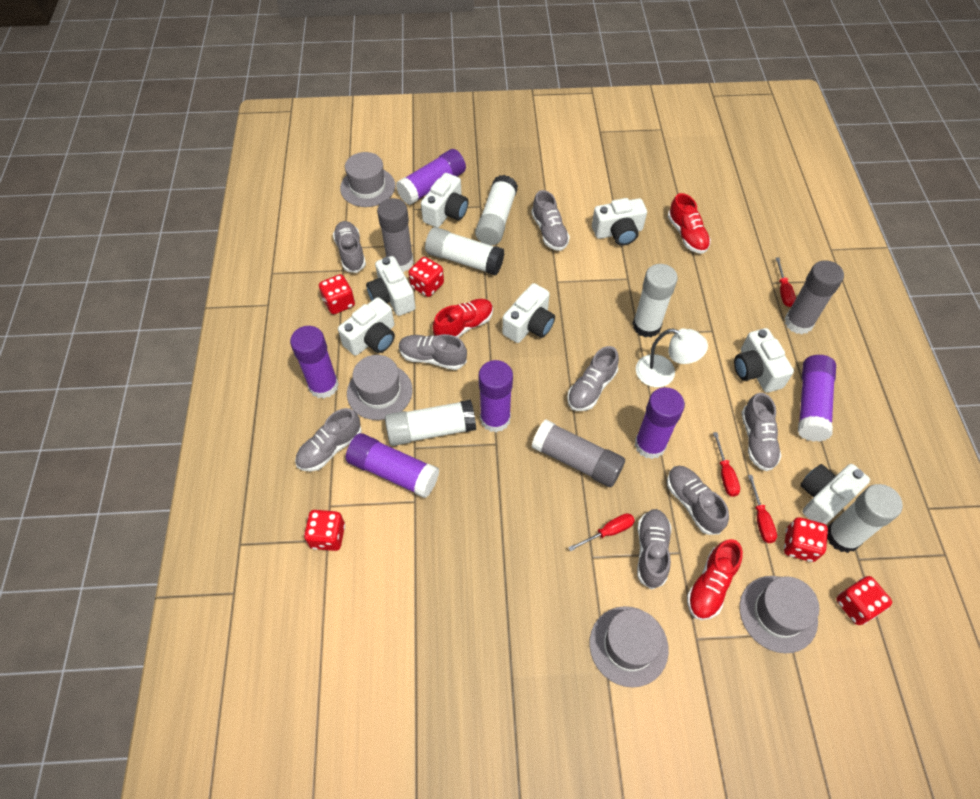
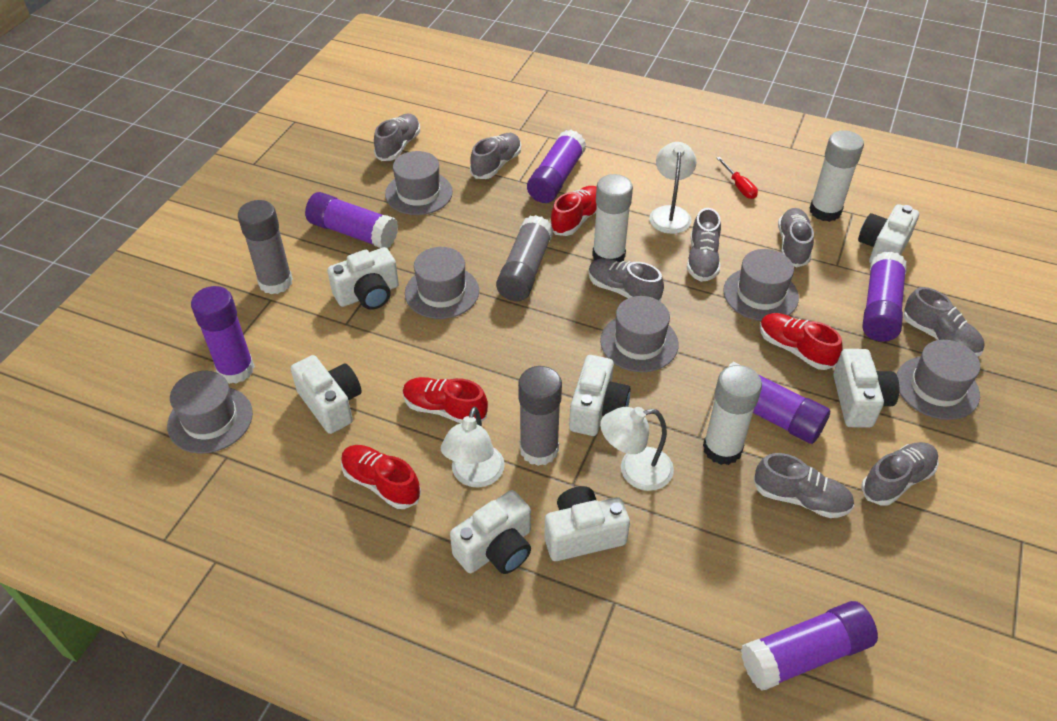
grey hat: 4 -> 6
red dice: 5 -> 0
red screwdriver: 4 -> 1
red shoe: 3 -> 4
white glue stick: 5 -> 3
white lamp: 1 -> 3

